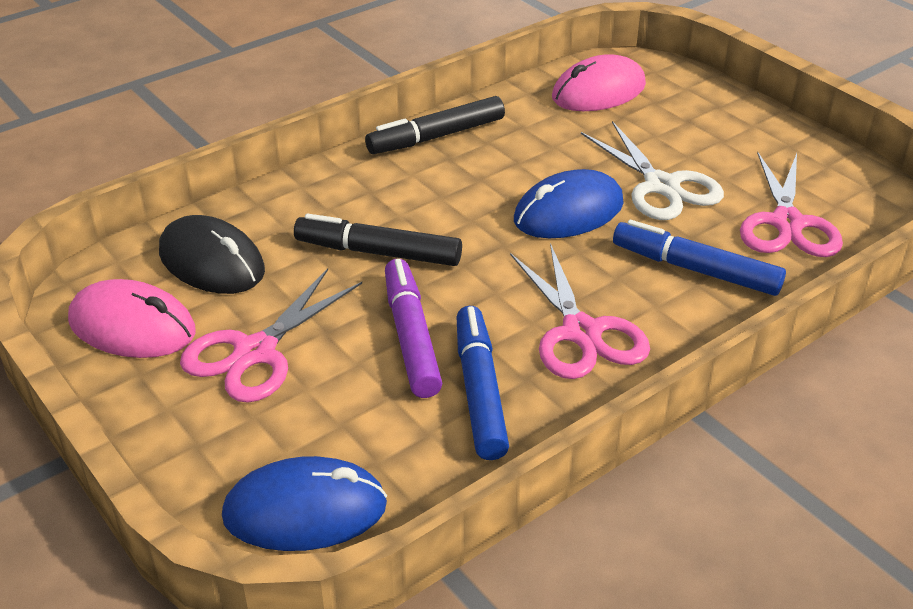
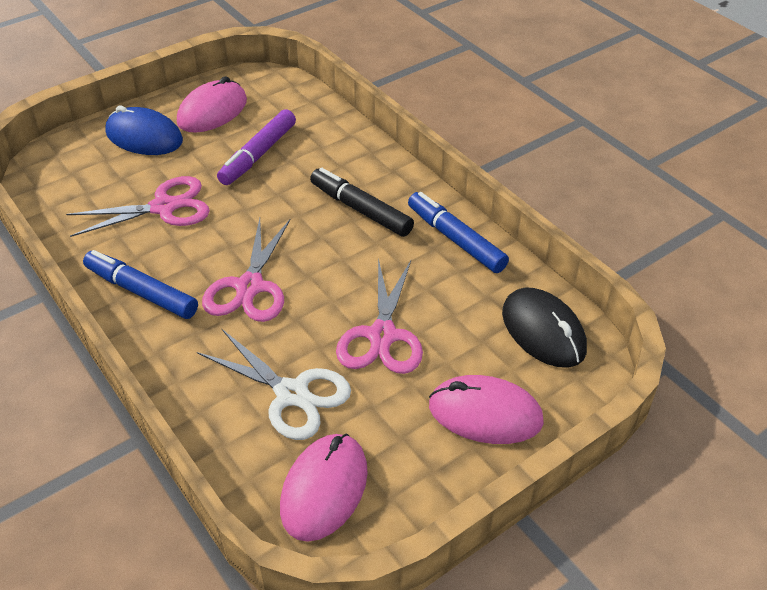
black marker: 2 -> 1
blue mouse: 2 -> 1
pink mouse: 2 -> 3

